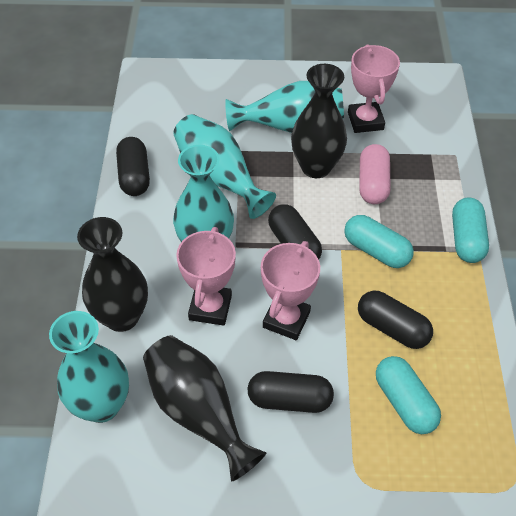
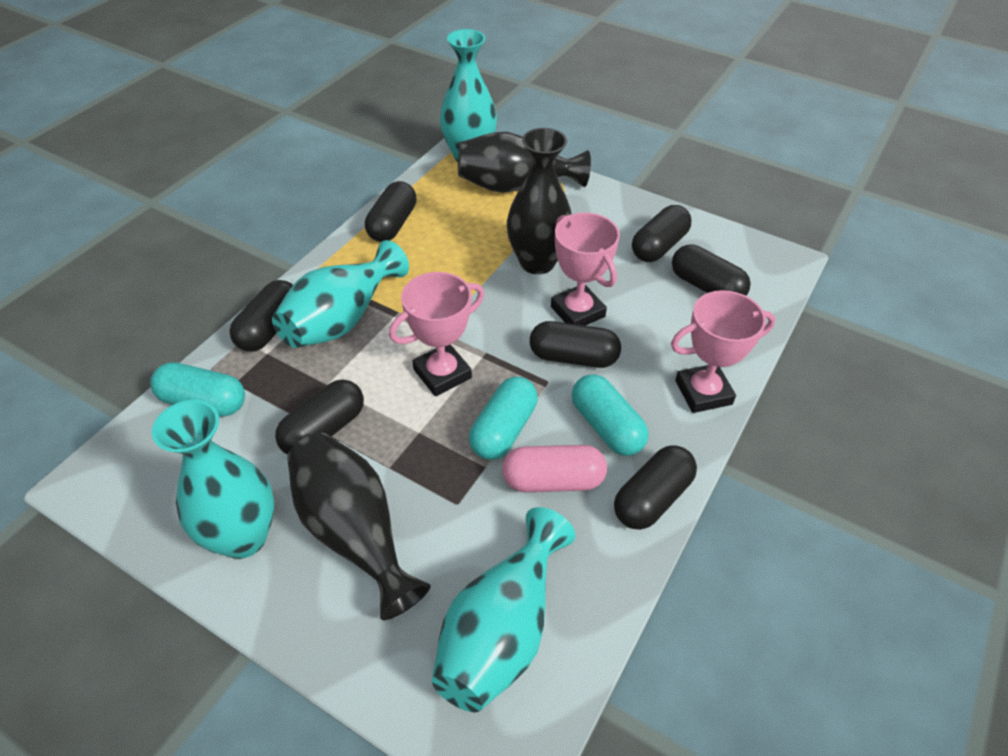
black capsule: 4 -> 7

